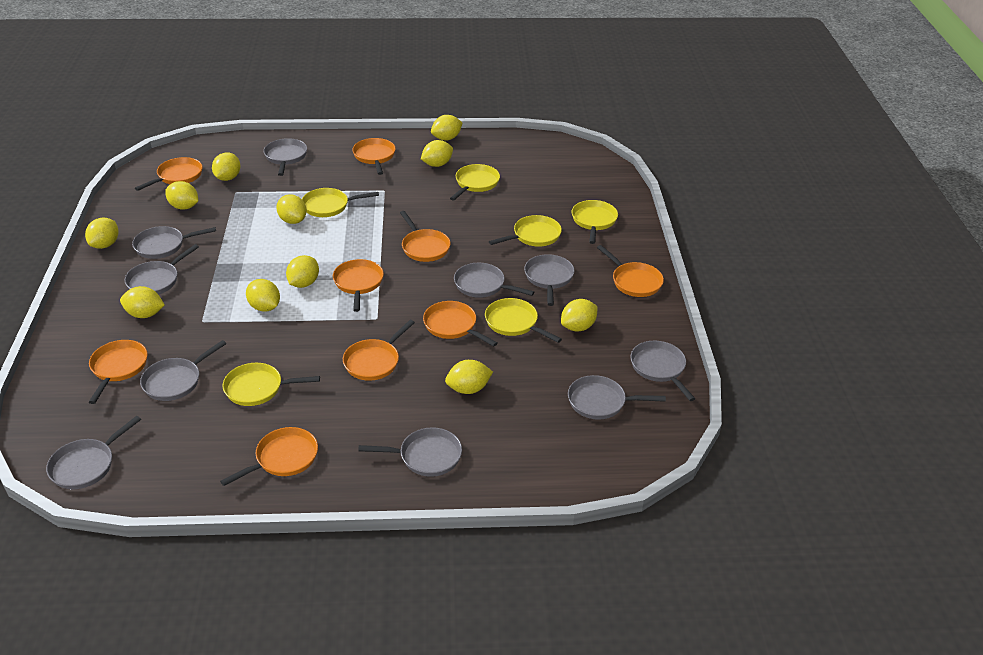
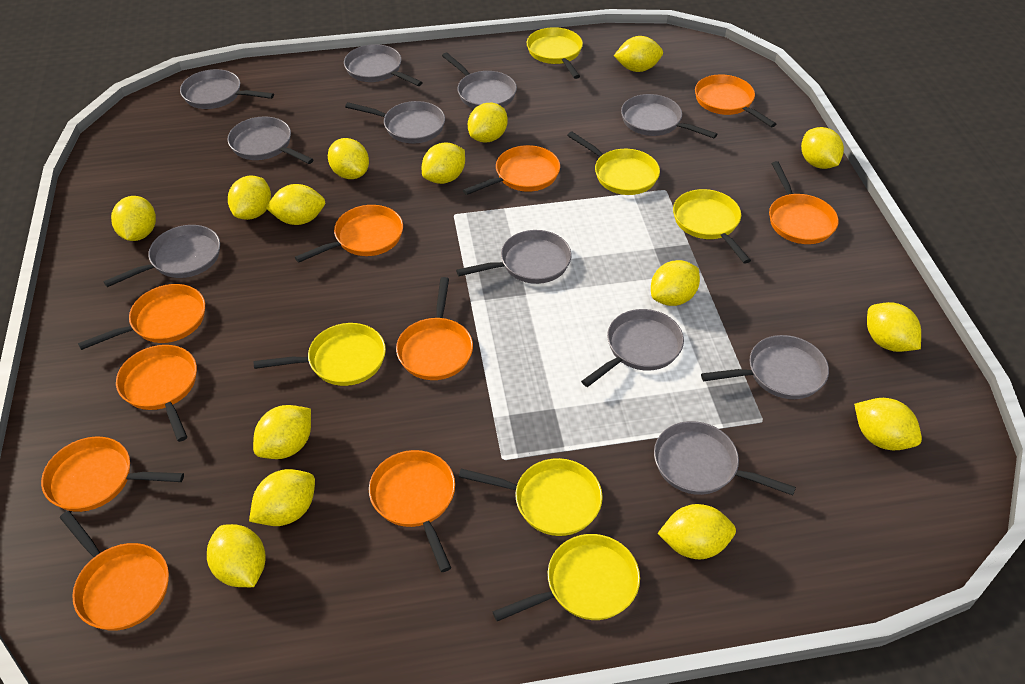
grey pan: 10 -> 11
orange pan: 9 -> 10
yellow lemon: 11 -> 15

